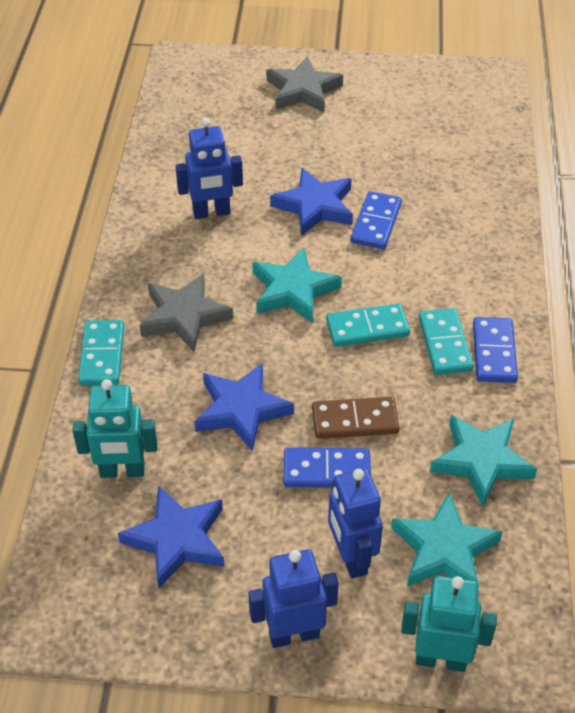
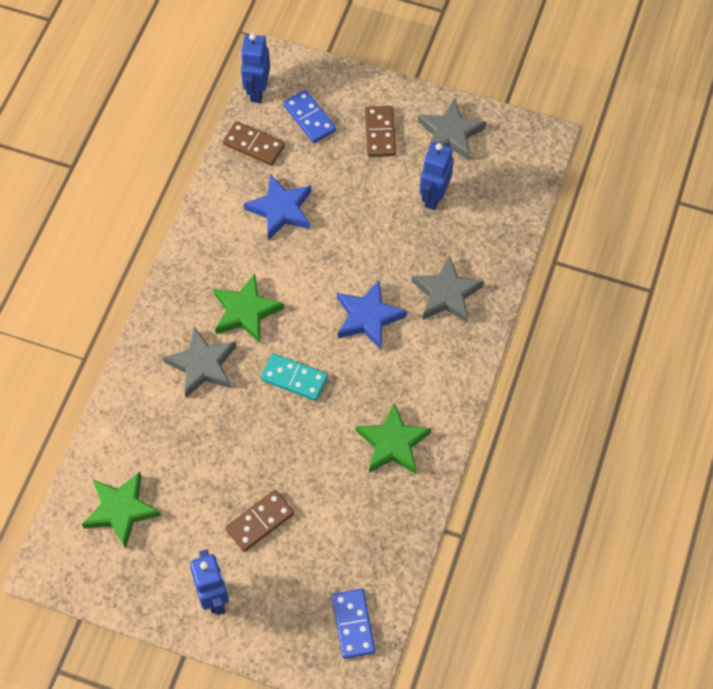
blue domino: 3 -> 2
blue star: 3 -> 2
brown domino: 1 -> 3
green star: 0 -> 3
grey star: 2 -> 3
turquoise domino: 3 -> 1
turquoise robot: 2 -> 0
turquoise star: 3 -> 0

